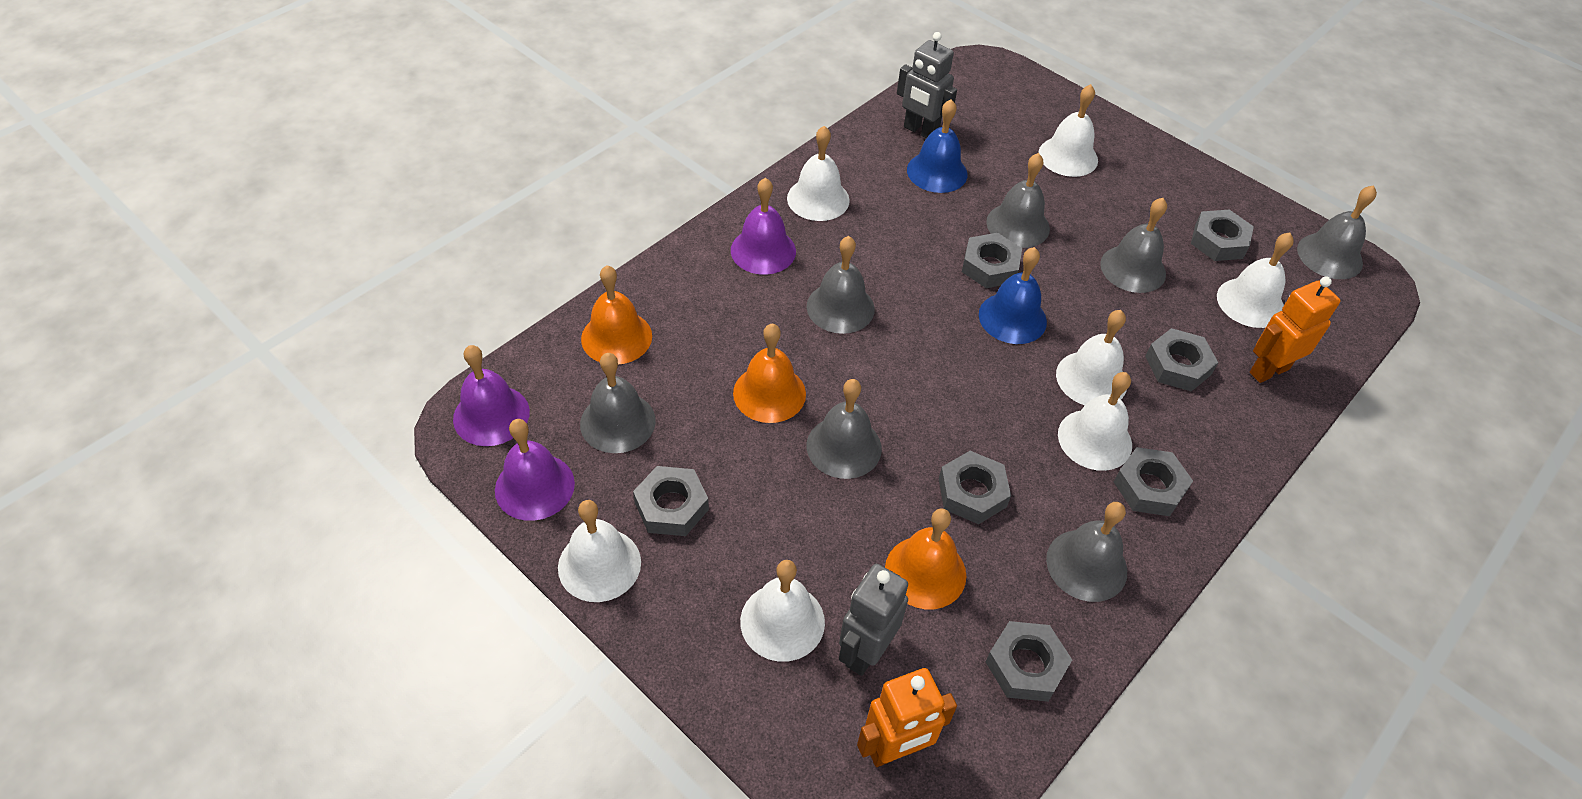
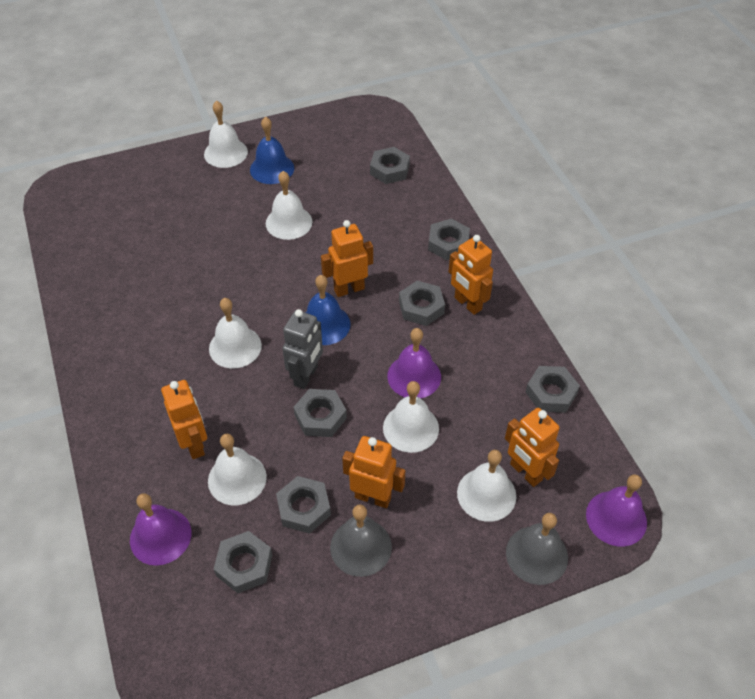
grey bell: 7 -> 2
grey robot: 2 -> 1
orange bell: 3 -> 0
orange robot: 2 -> 5
white bell: 7 -> 6

